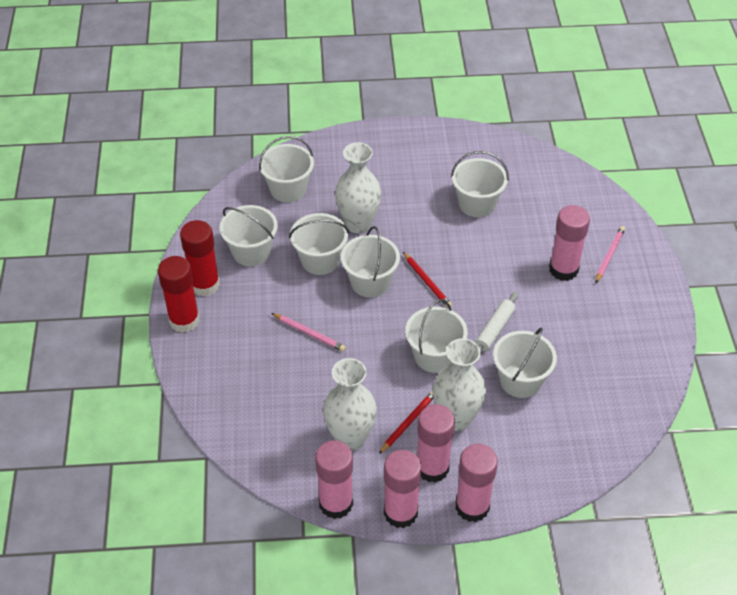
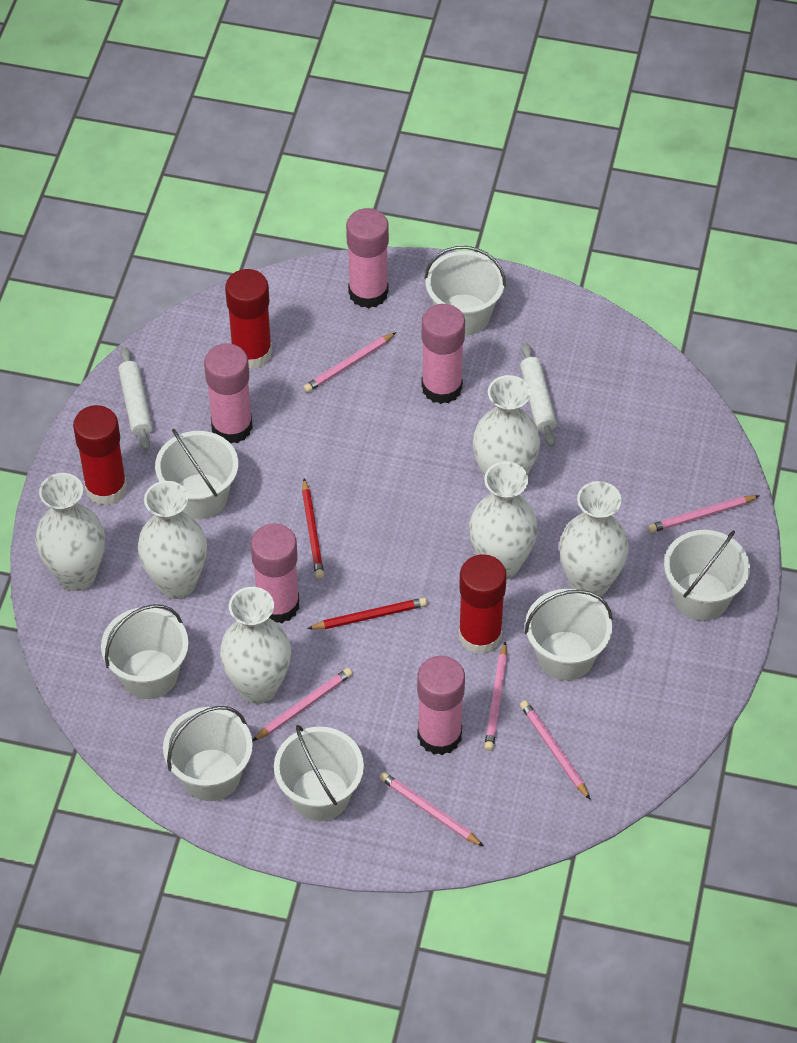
pink pencil: 2 -> 6
red glue stick: 2 -> 3
white rolling pin: 1 -> 2
white vase: 3 -> 6

